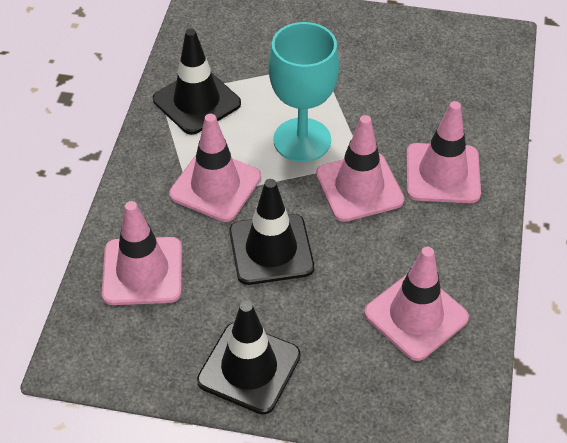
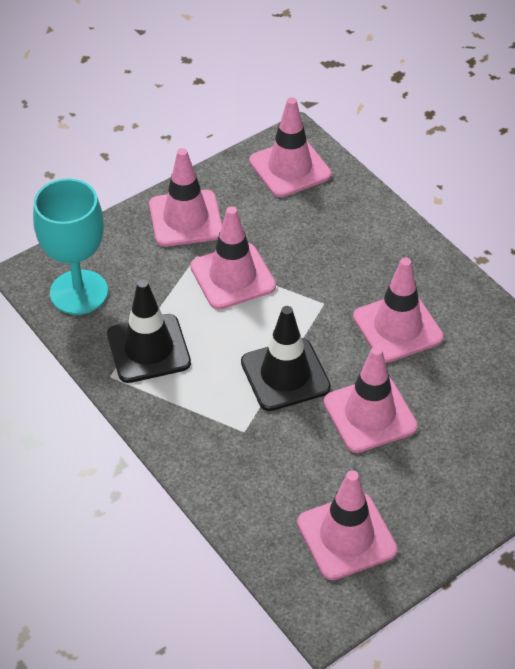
black traffic cone: 3 -> 2
pink traffic cone: 5 -> 6

